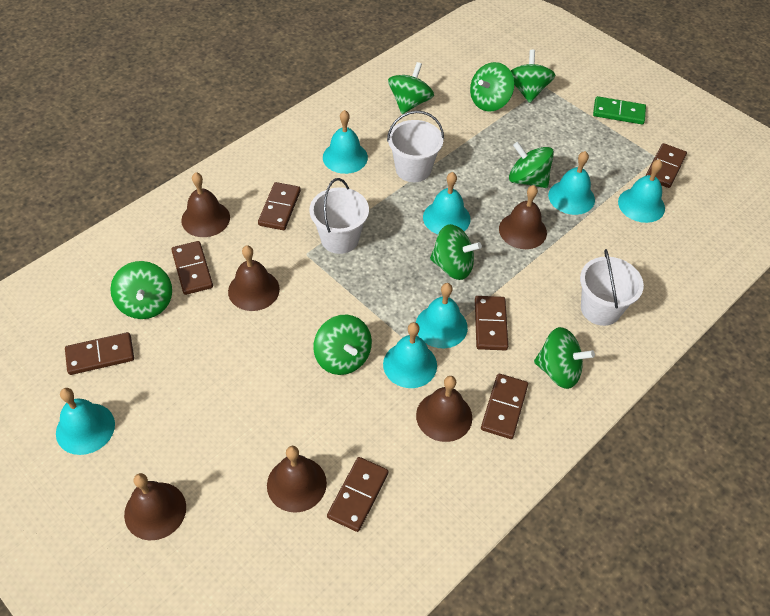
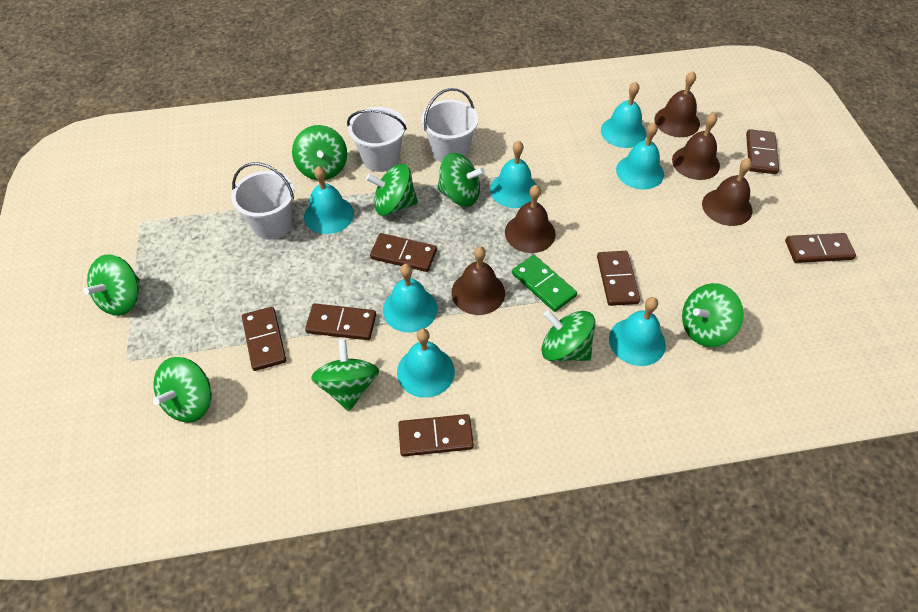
brown bell: 6 -> 5

